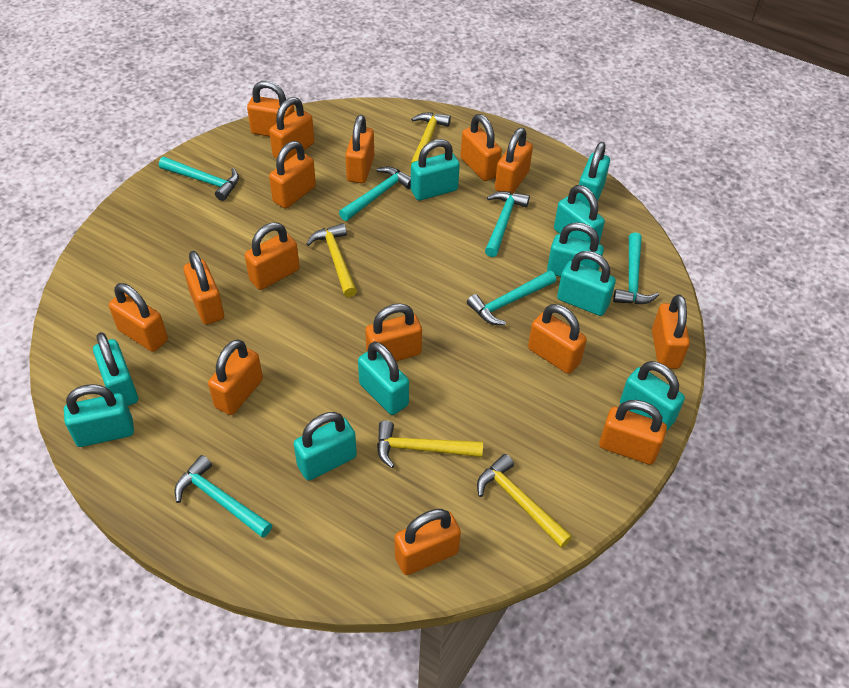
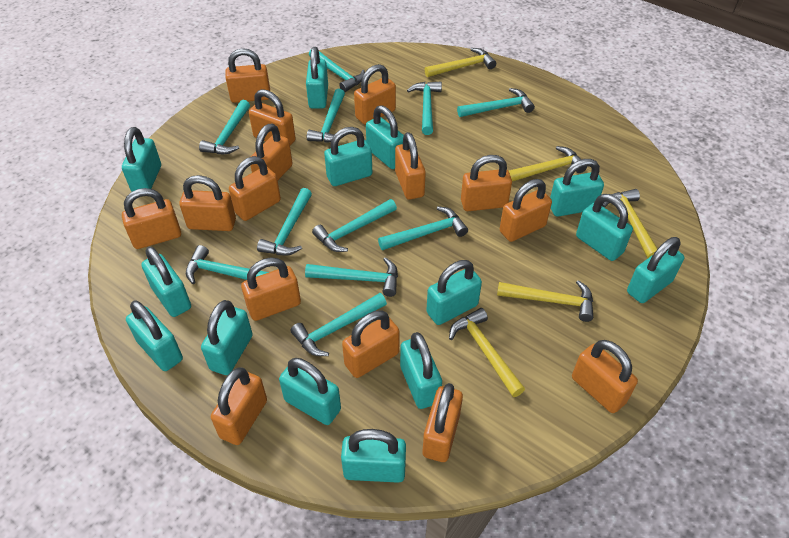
turquoise hammer: 6 -> 11
turquoise padlock: 10 -> 14
yellow hammer: 4 -> 5

